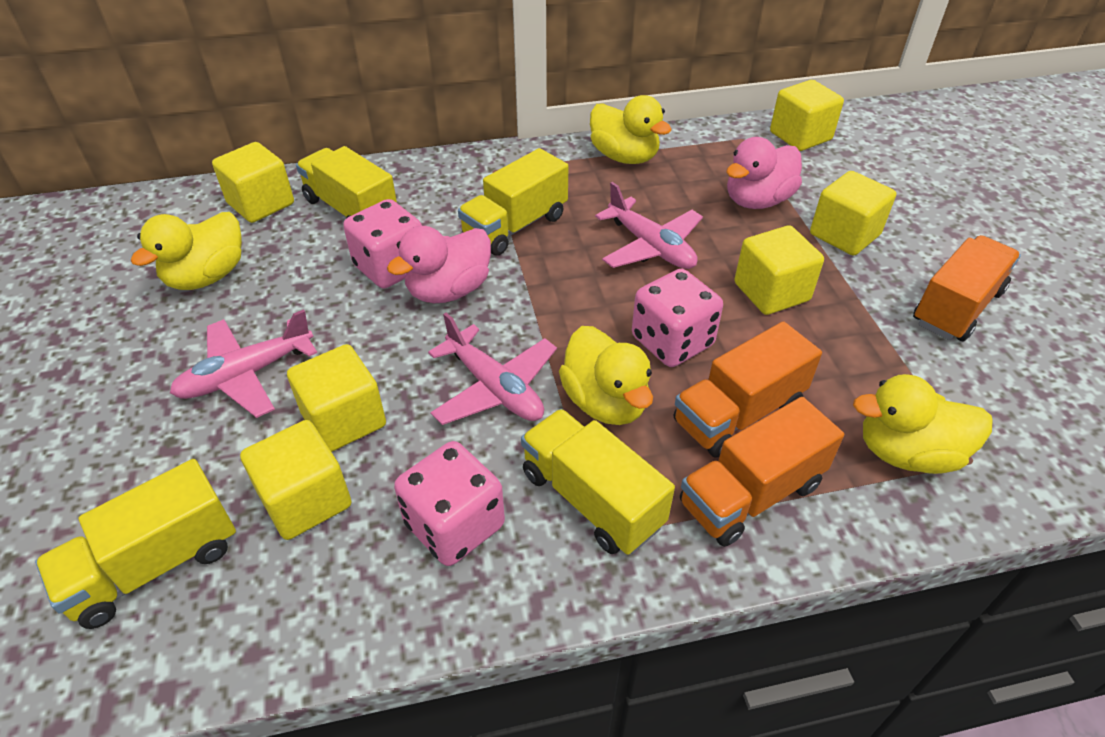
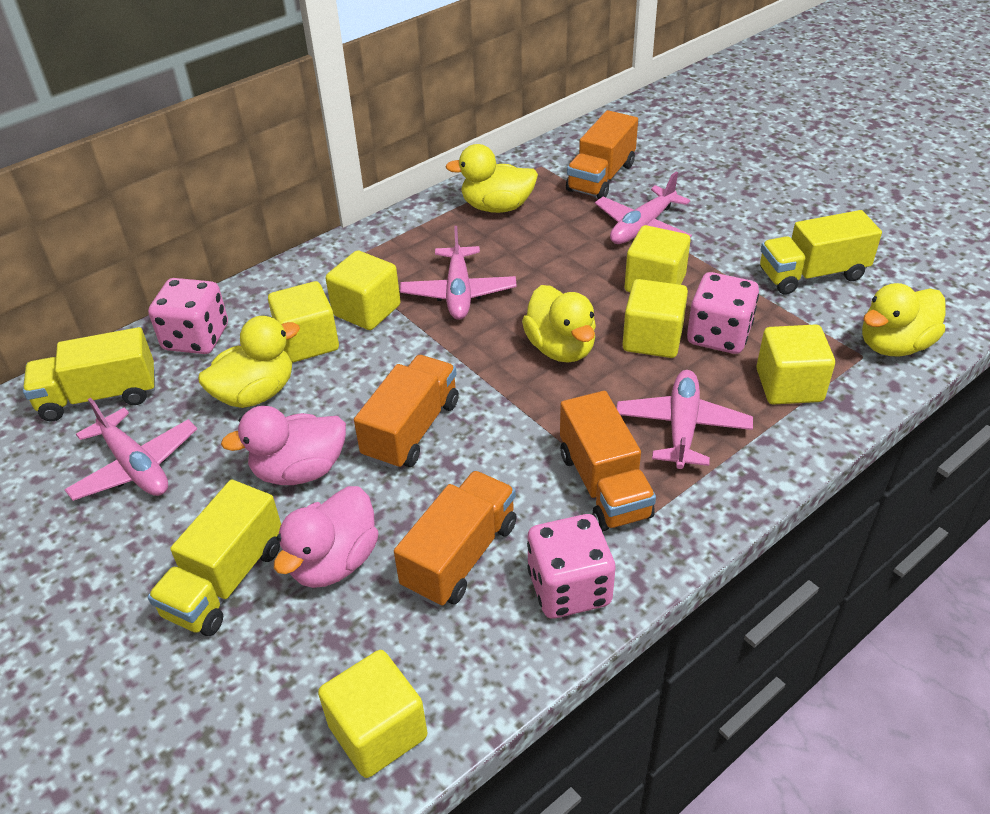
orange truck: 3 -> 4
pink plane: 3 -> 4
yellow truck: 4 -> 3

